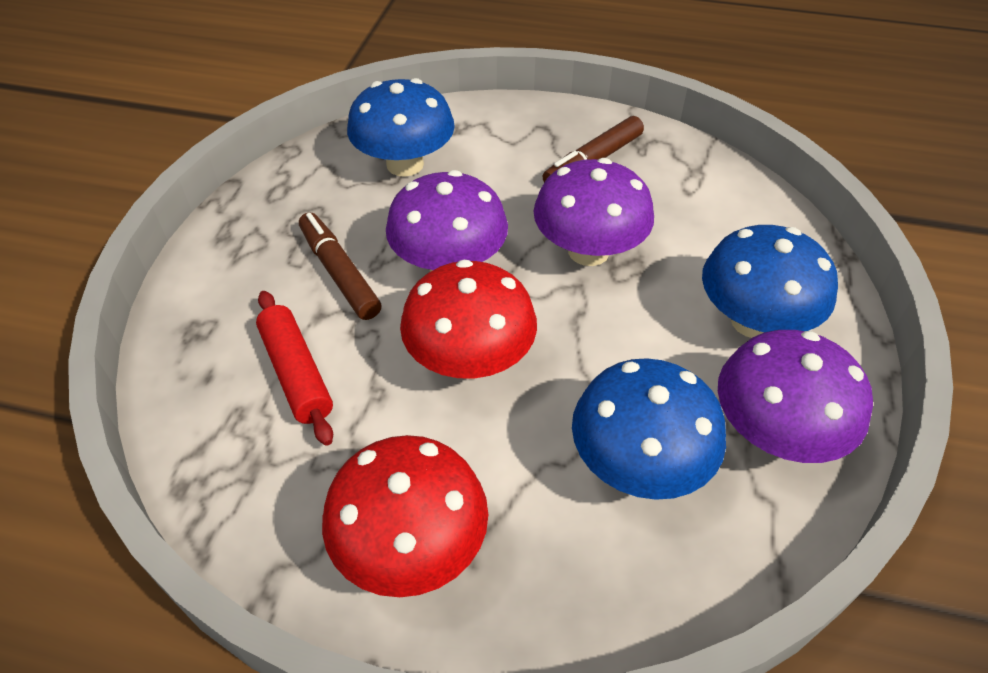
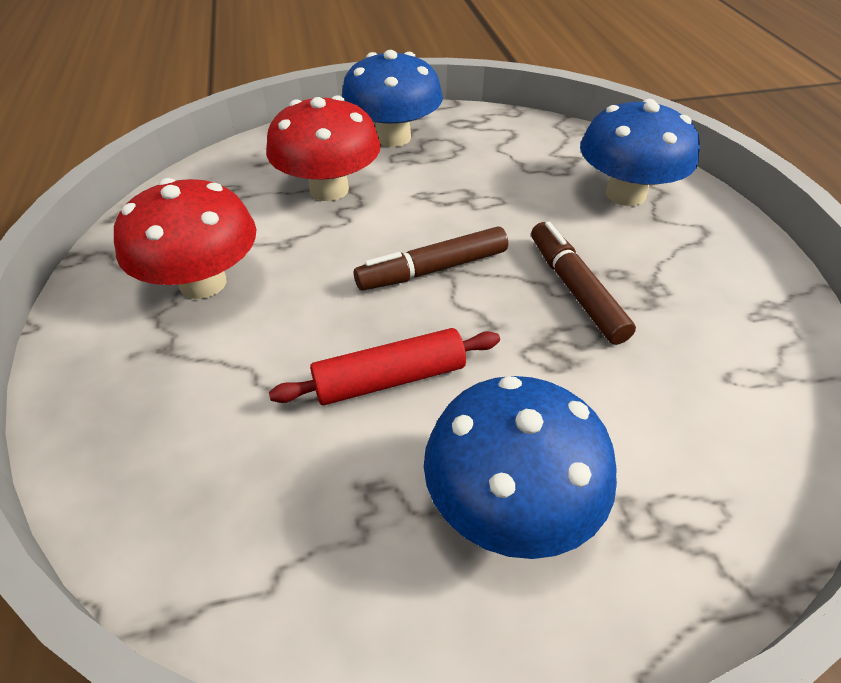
purple mushroom: 3 -> 0

